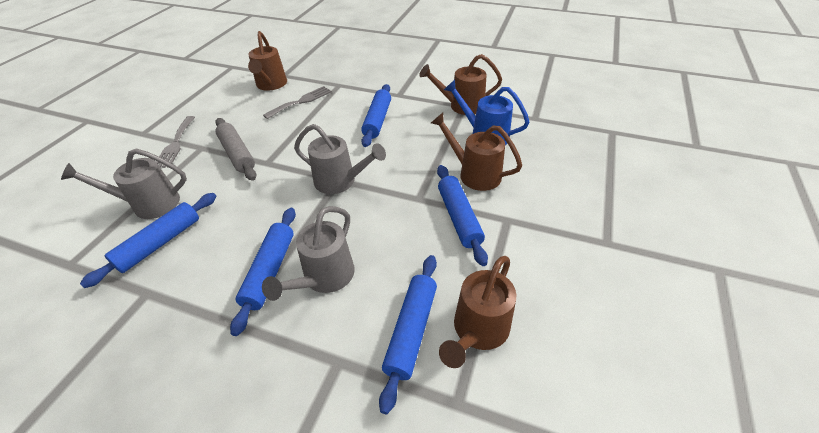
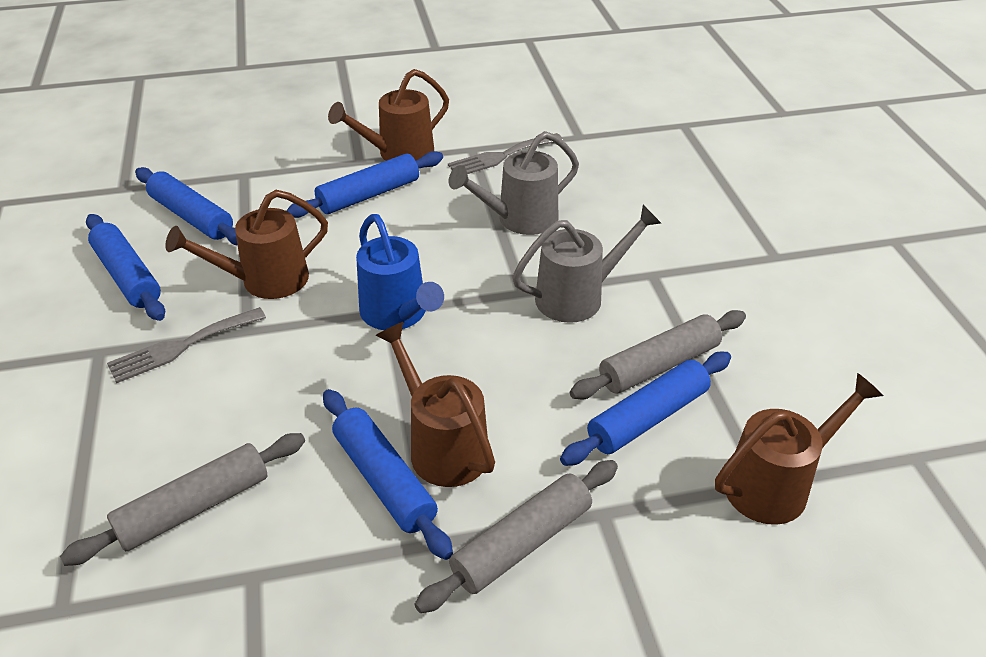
grey rolling pin: 1 -> 3
grey watering can: 3 -> 2

